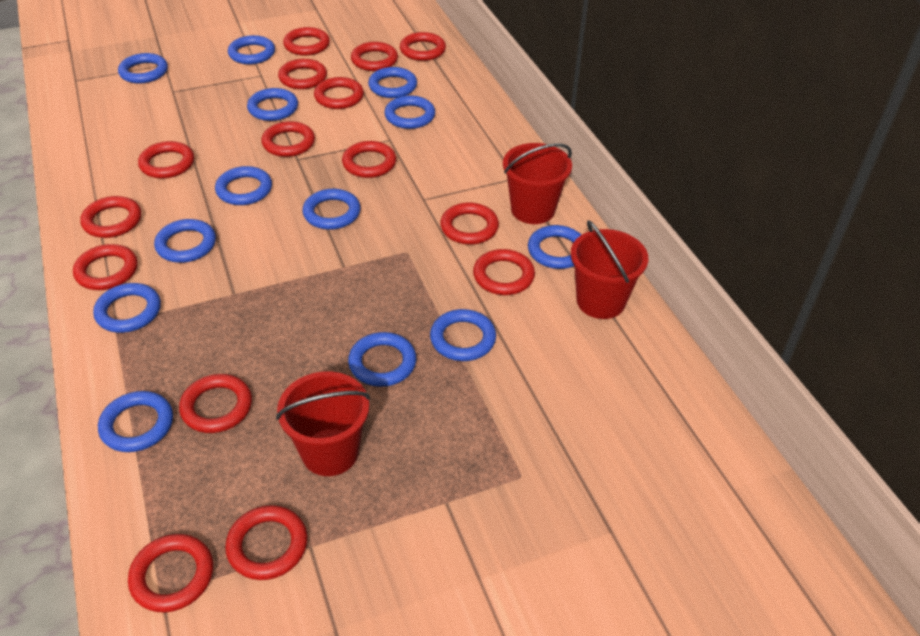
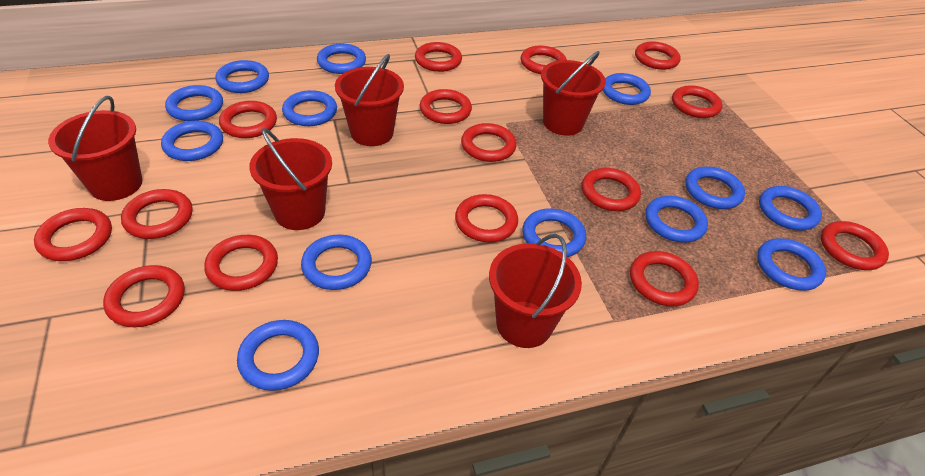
red bucket: 3 -> 5

